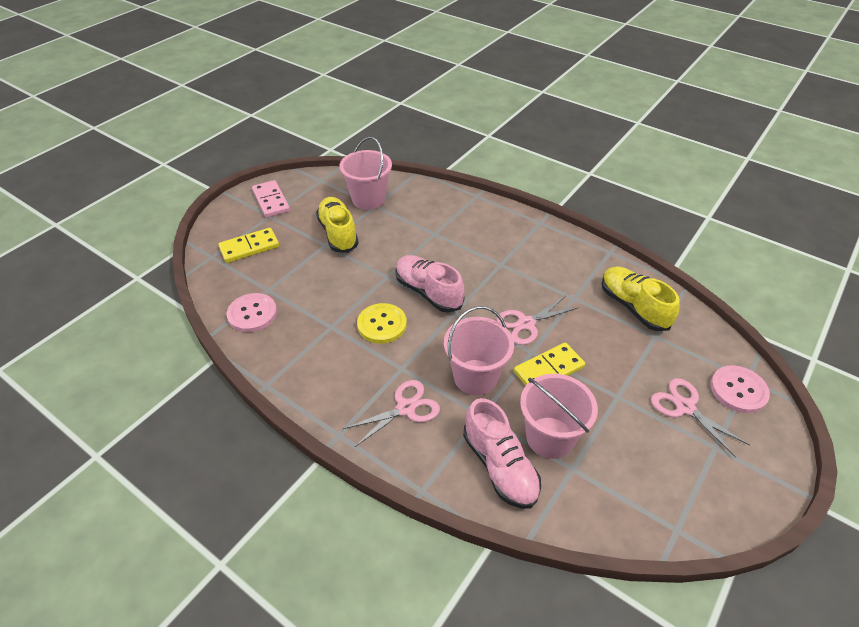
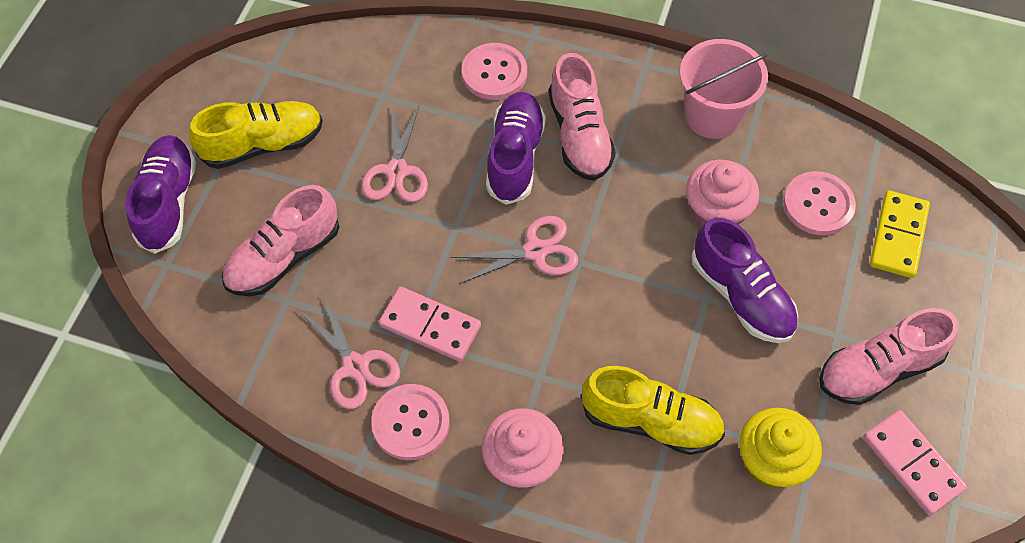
pink bucket: 3 -> 1
pink button: 2 -> 3
pink cupcake: 0 -> 2
pink domino: 1 -> 2
pink shoe: 2 -> 3
purple shoe: 0 -> 3
yellow button: 1 -> 0
yellow cupcake: 0 -> 1
yellow domino: 2 -> 1

